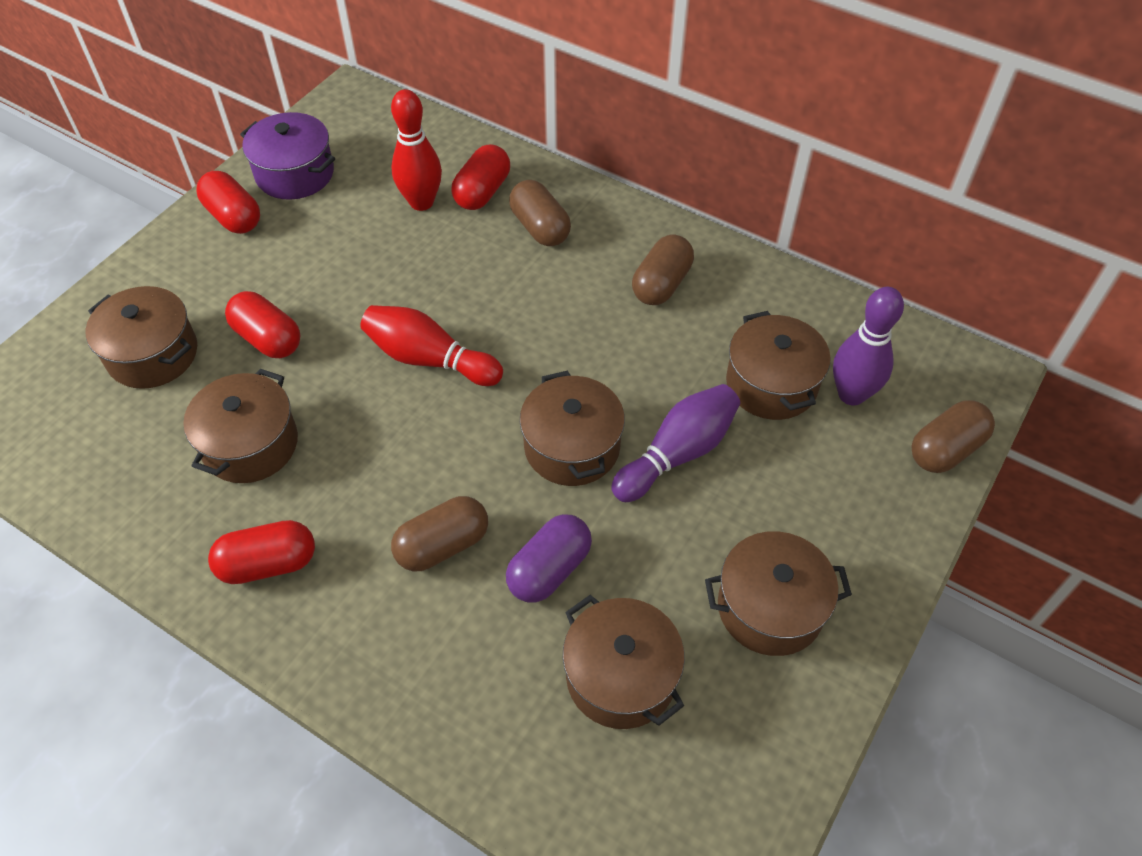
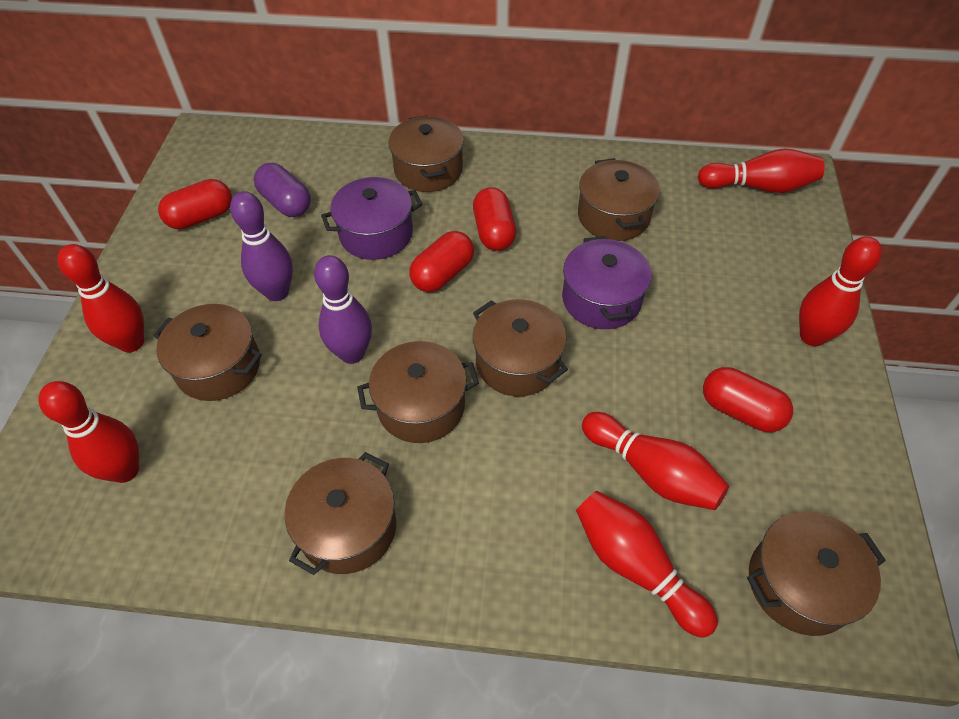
brown capsule: 4 -> 0
brown pot: 6 -> 7
purple pot: 1 -> 2
red bowling pin: 2 -> 6

